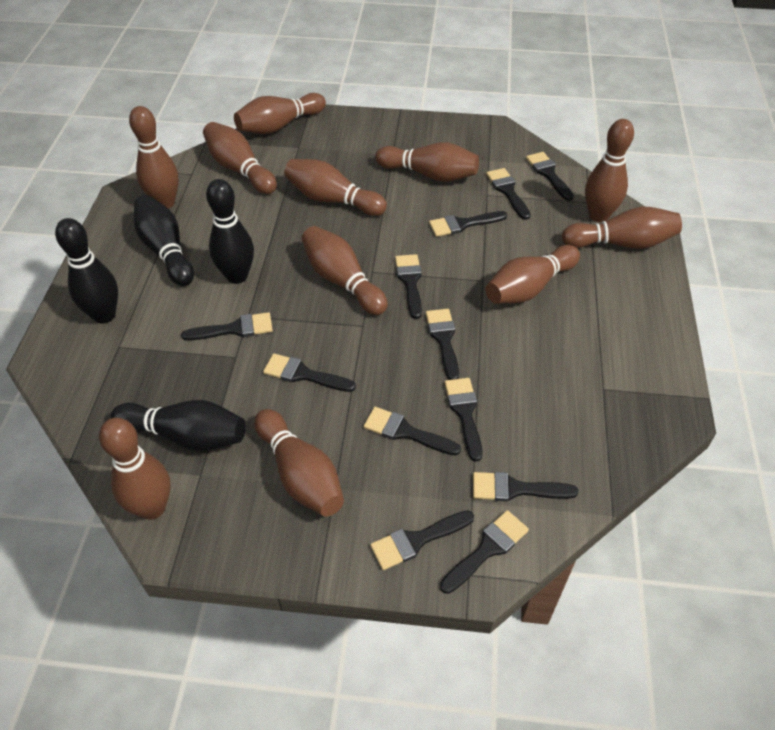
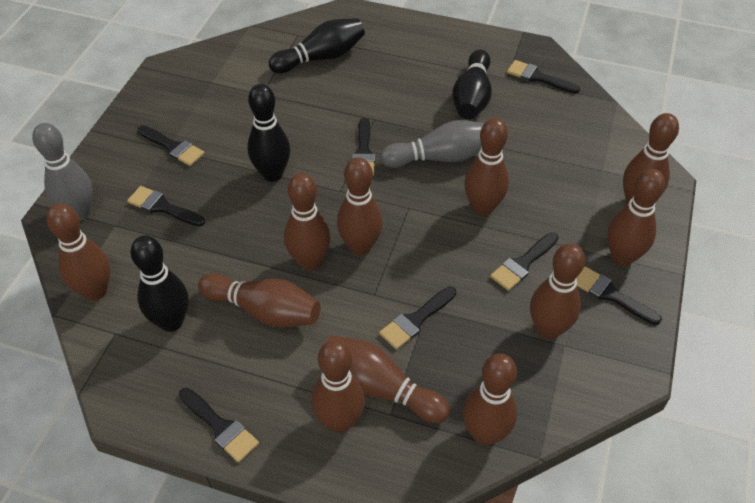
black brush: 12 -> 8
grey bowling pin: 0 -> 2

